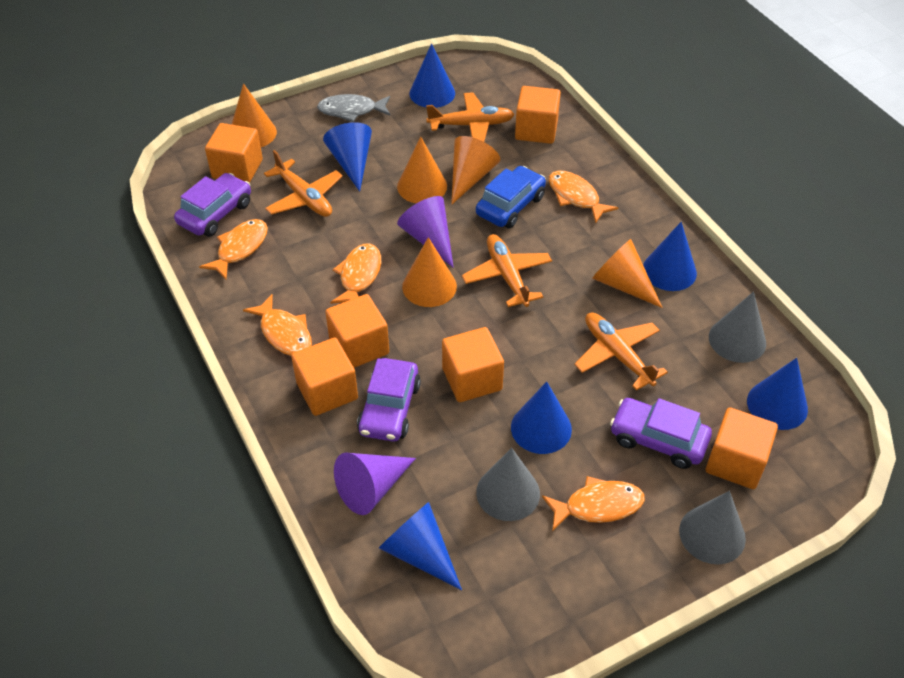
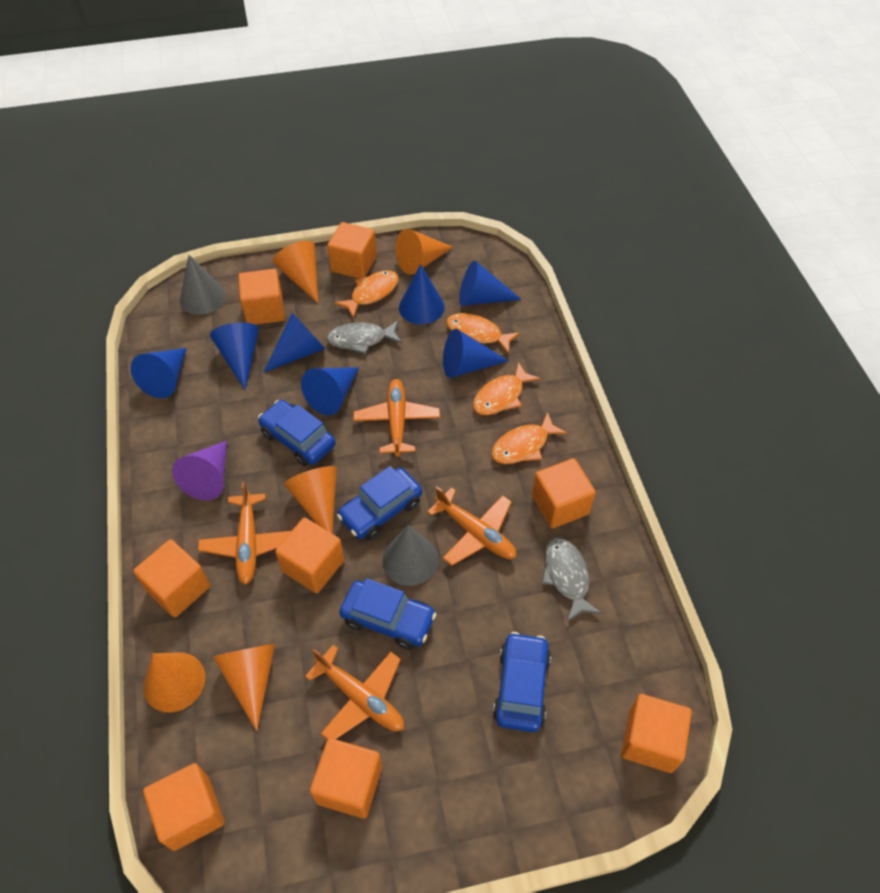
blue car: 1 -> 4
blue cone: 6 -> 7
grey cone: 3 -> 2
grey fish: 1 -> 2
orange cube: 6 -> 8
orange fish: 5 -> 4
purple car: 3 -> 0
purple cone: 2 -> 1

